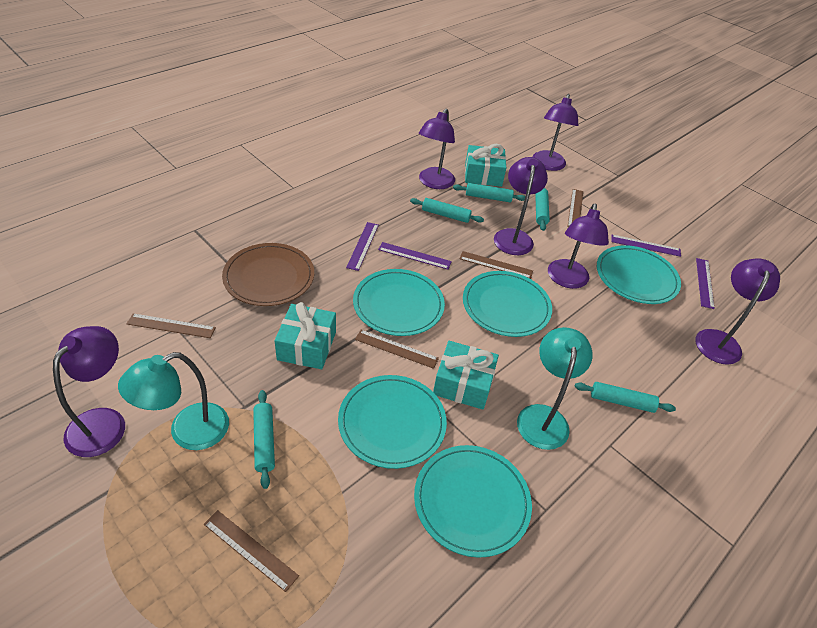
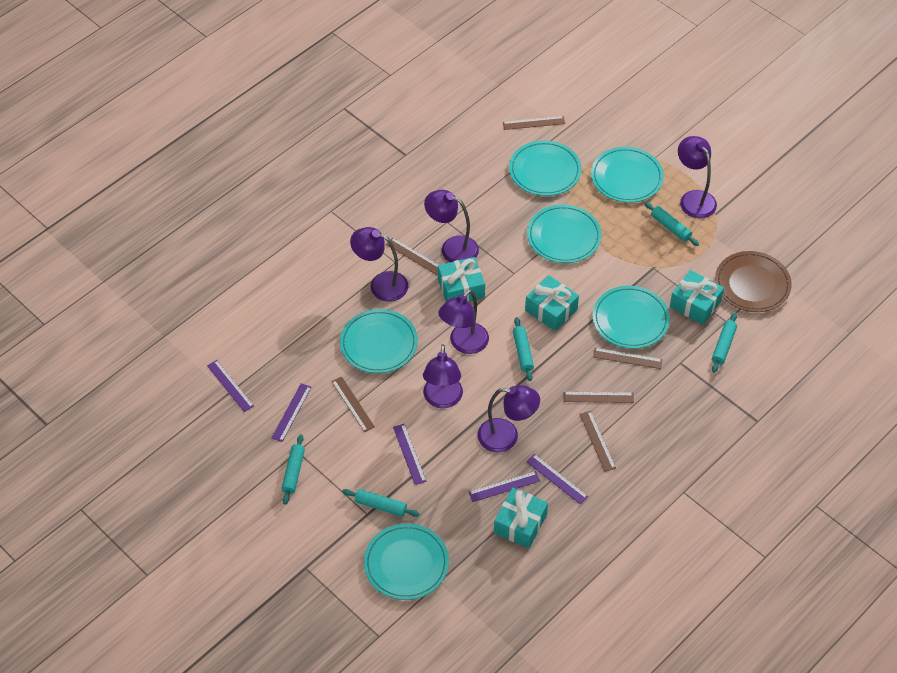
brown ruler: 5 -> 6
purple ruler: 4 -> 5
turquoise gift: 3 -> 4
turquoise lamp: 2 -> 0
turquoise plate: 5 -> 6

